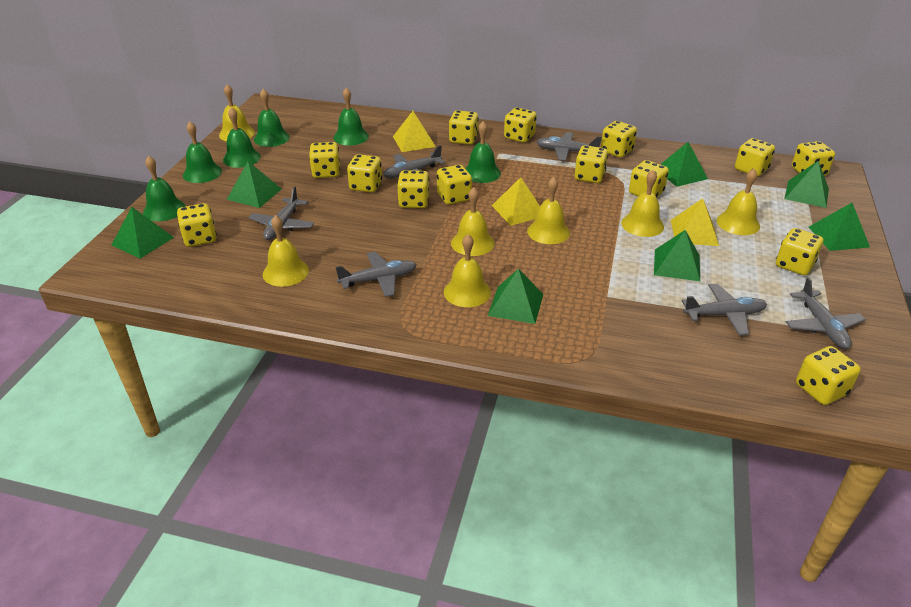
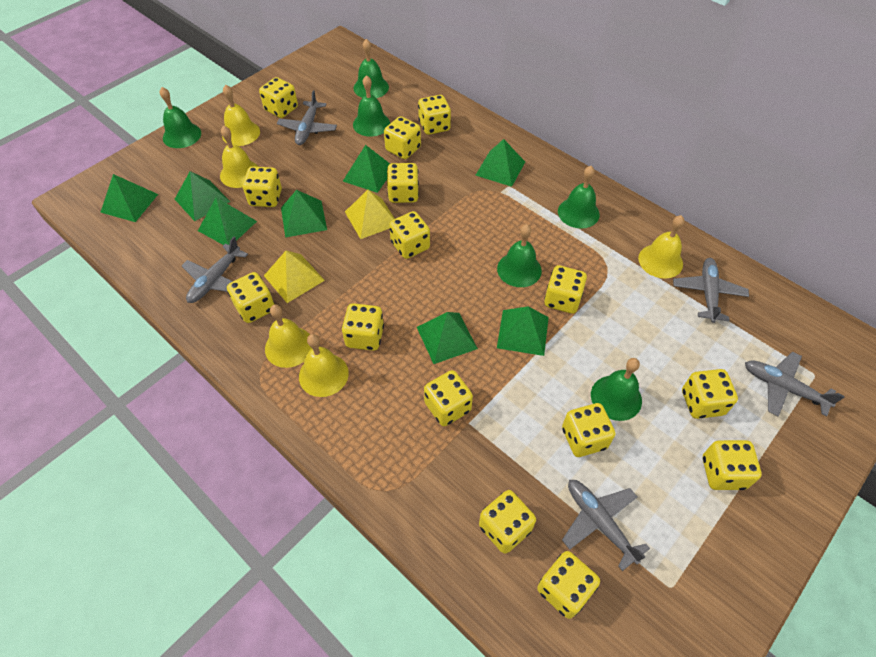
green pyramid: 7 -> 8
grey plane: 6 -> 5
yellow bell: 7 -> 5
yellow dice: 14 -> 15
yellow pyramid: 3 -> 2

